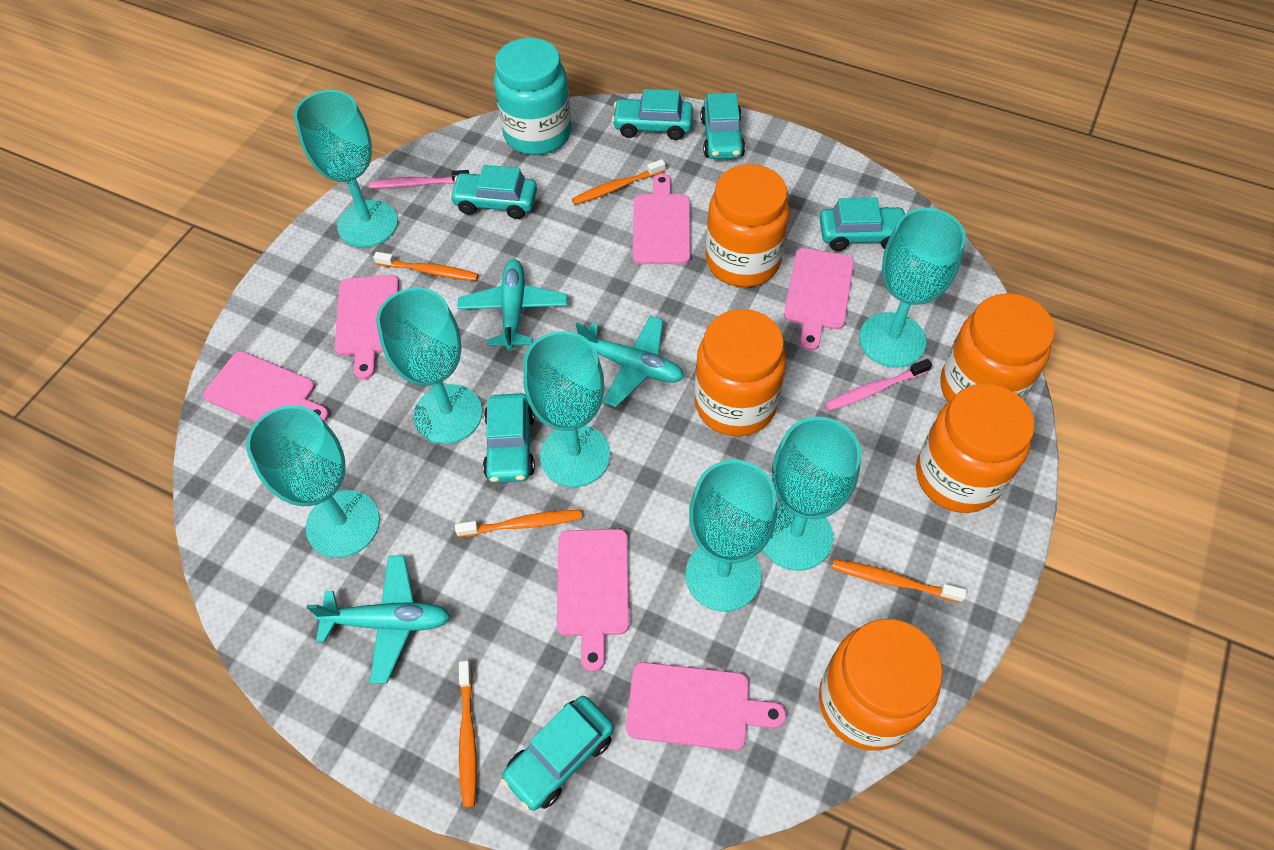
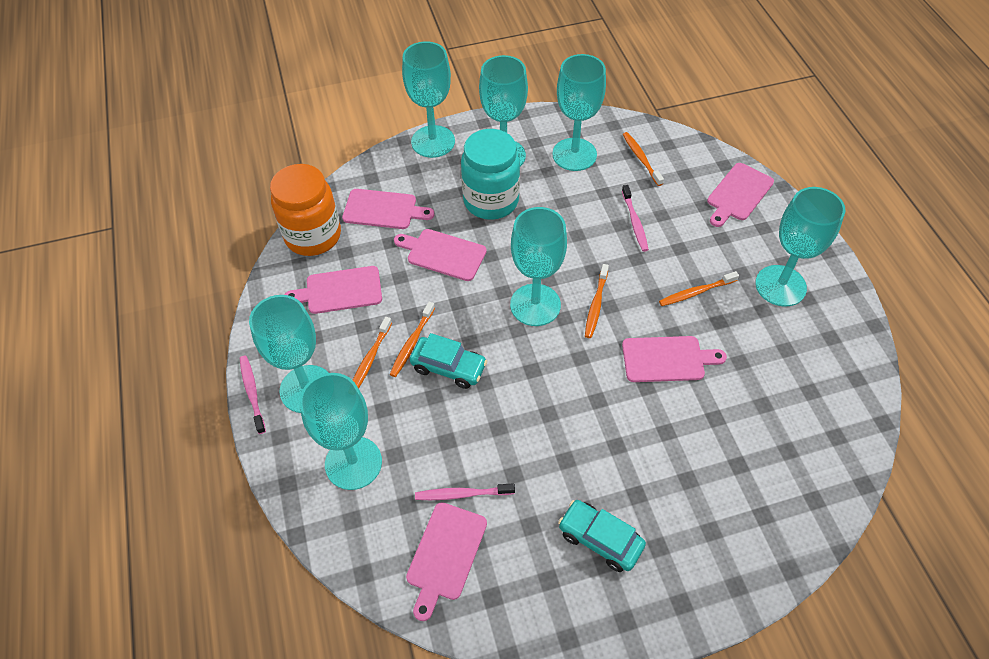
orange jar: 5 -> 1
pink toothbrush: 2 -> 3
turquoise car: 6 -> 2
turquoise plane: 3 -> 0

